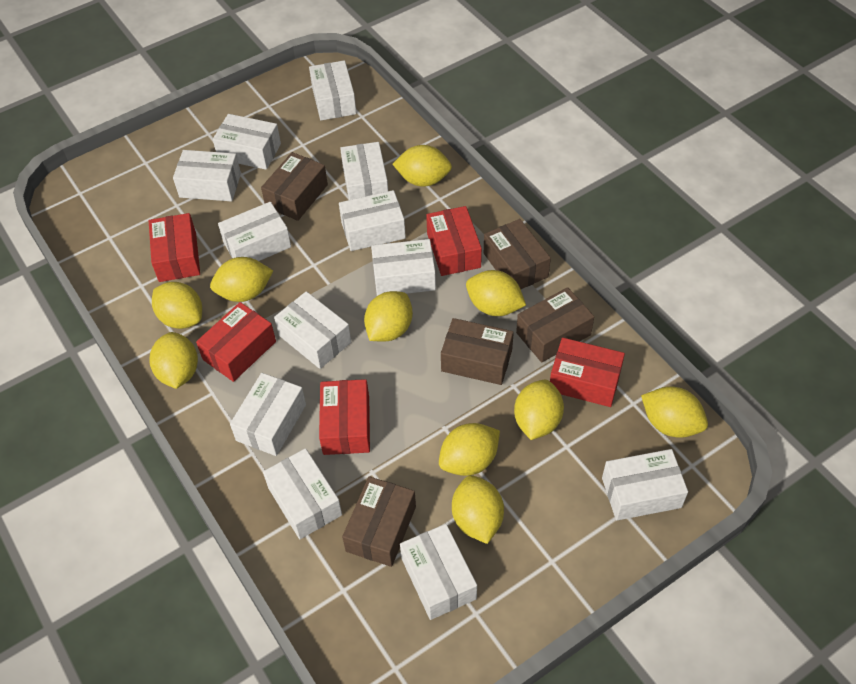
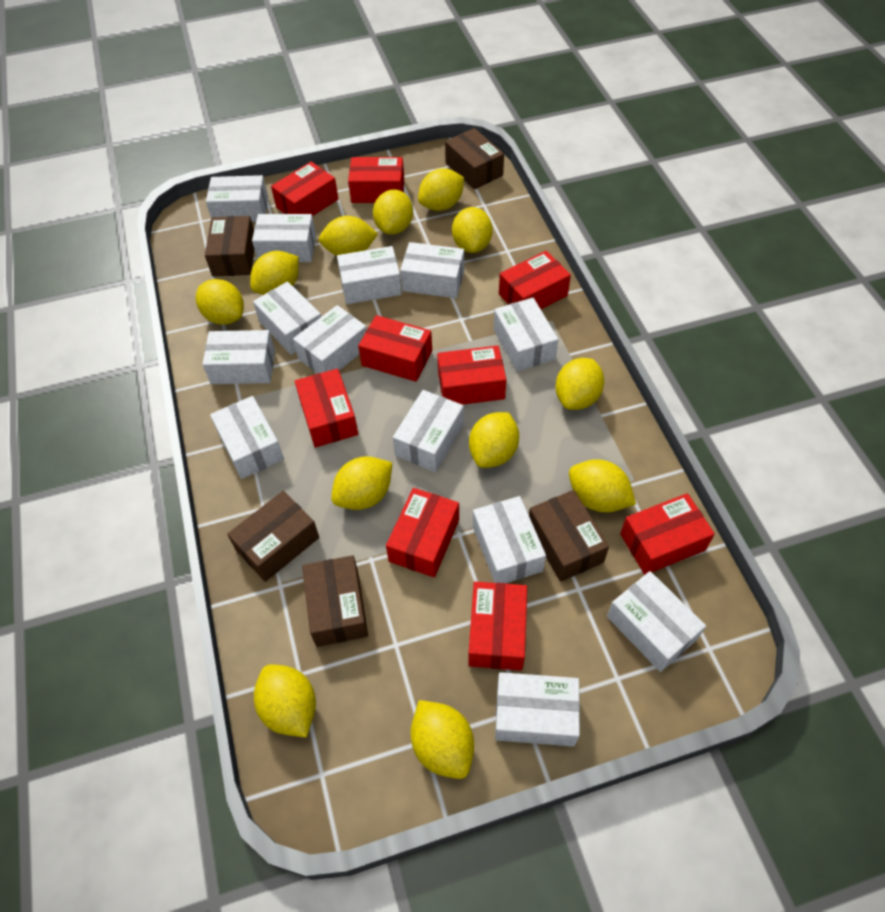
red box: 5 -> 9
white box: 12 -> 13
yellow lemon: 10 -> 12

